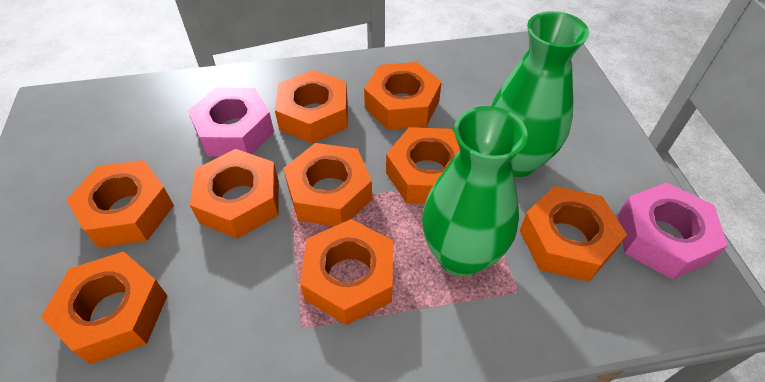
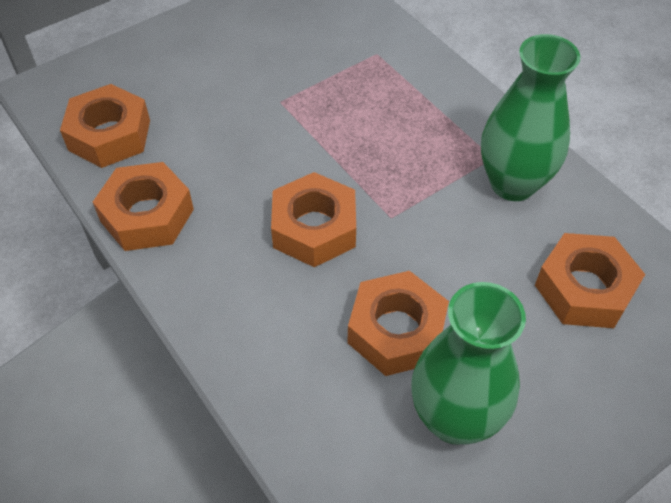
orange nut: 9 -> 5
pink nut: 2 -> 0

